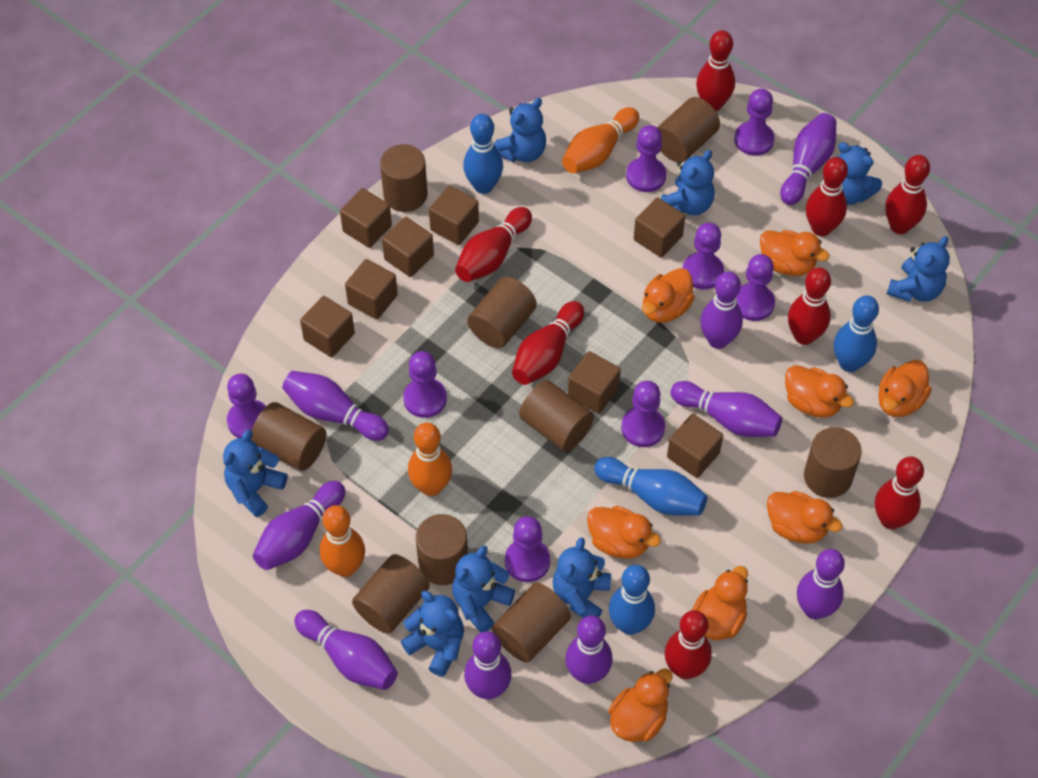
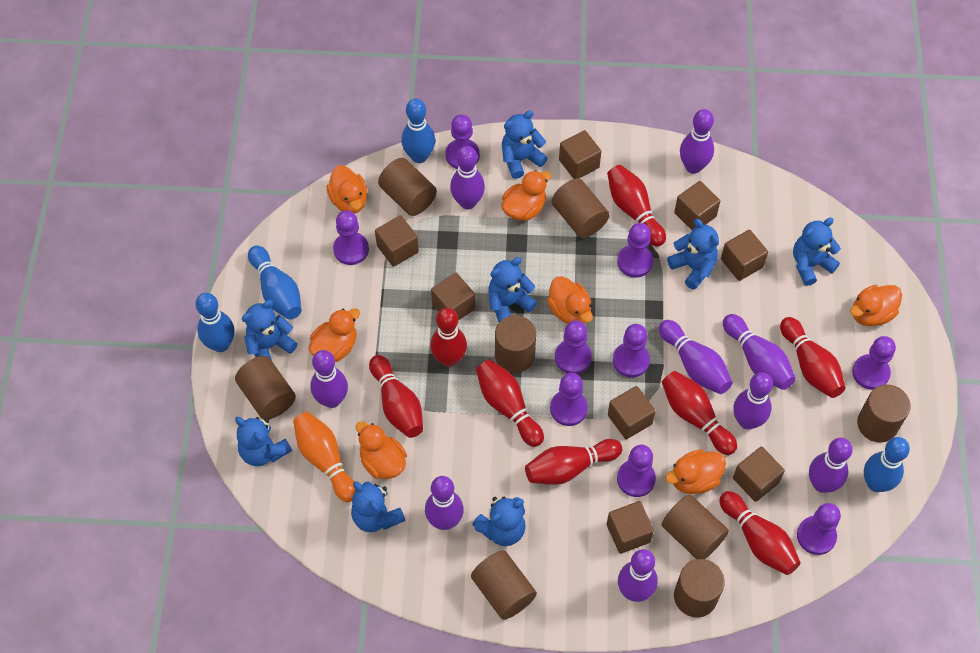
brown cylinder: 9 -> 8
orange bowling pin: 3 -> 1
orange duck: 8 -> 7
purple pawn: 8 -> 9

